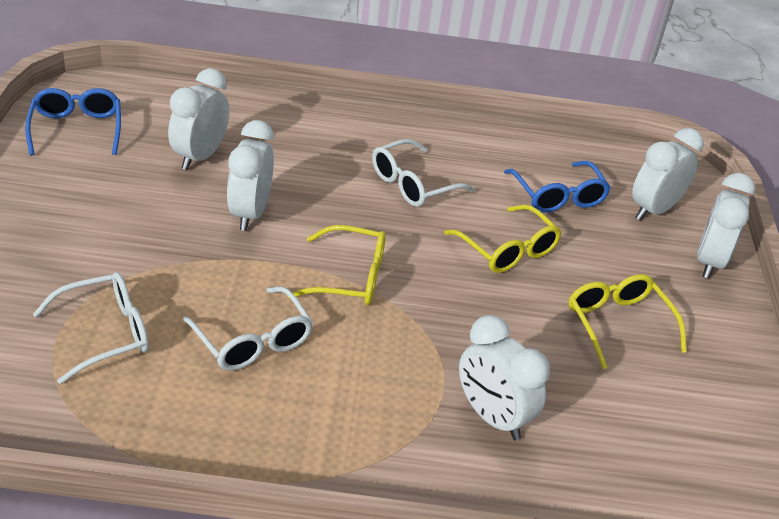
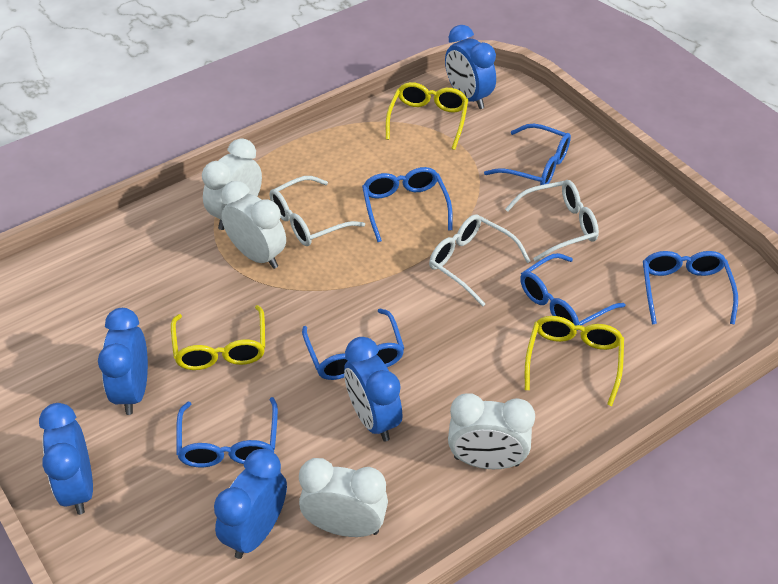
blue clock: 0 -> 5
blue glasses: 2 -> 6
white clock: 5 -> 4

